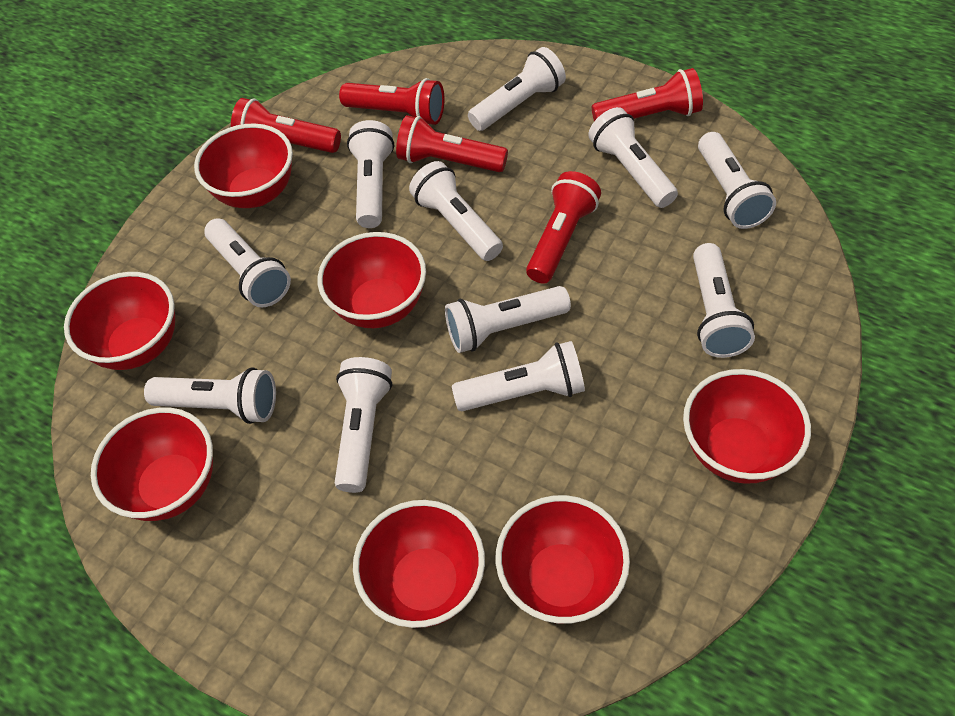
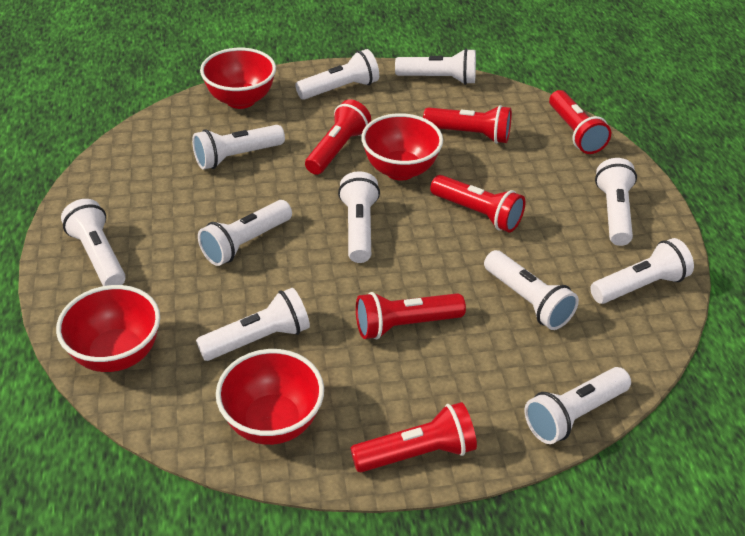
red bowl: 7 -> 4
red flashlight: 5 -> 6

